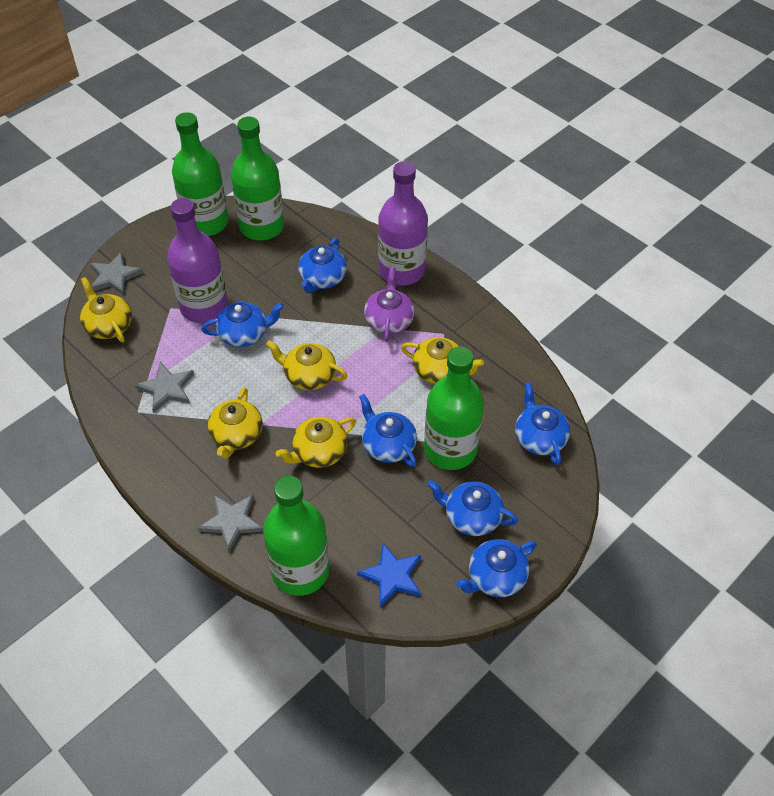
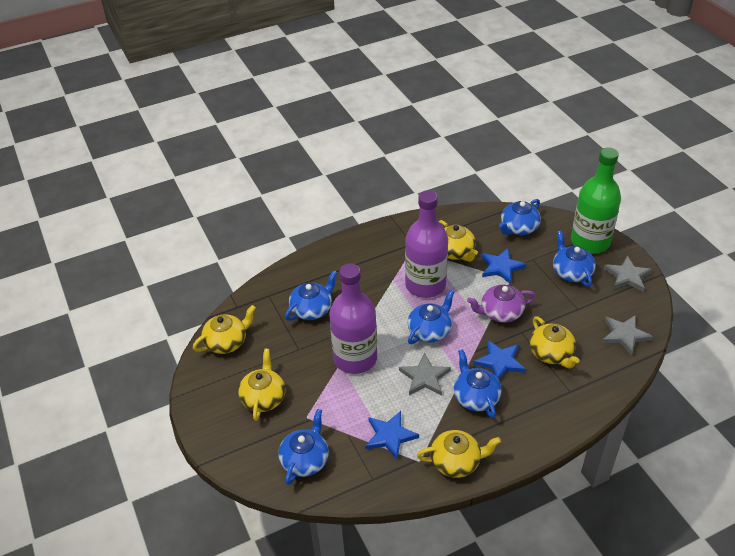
blue star: 1 -> 3
green bottle: 4 -> 1

